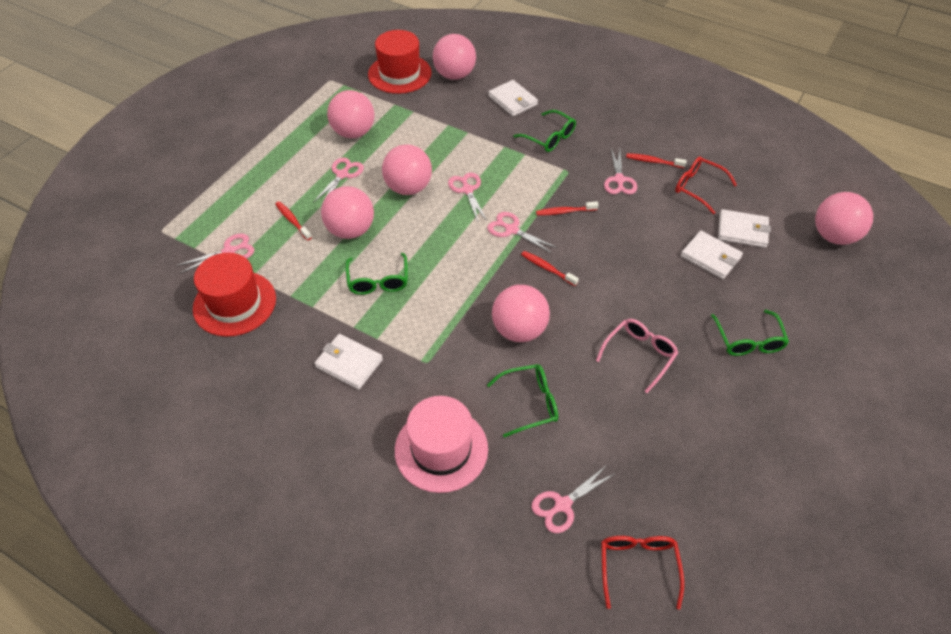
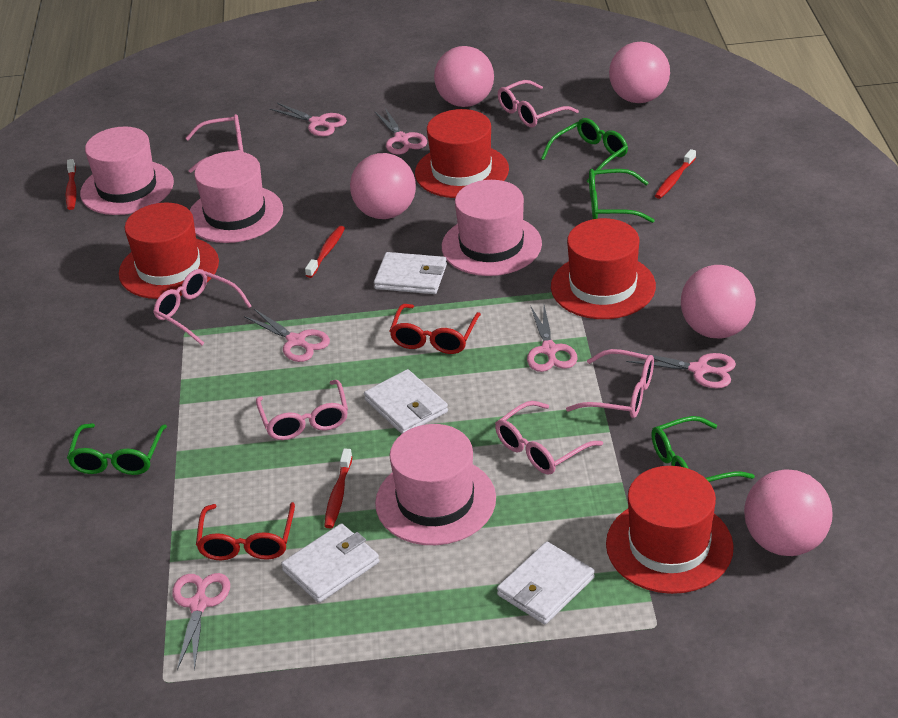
pink ball: 6 -> 5
pink glasses: 1 -> 6
pink hat: 1 -> 4
red hat: 2 -> 4

